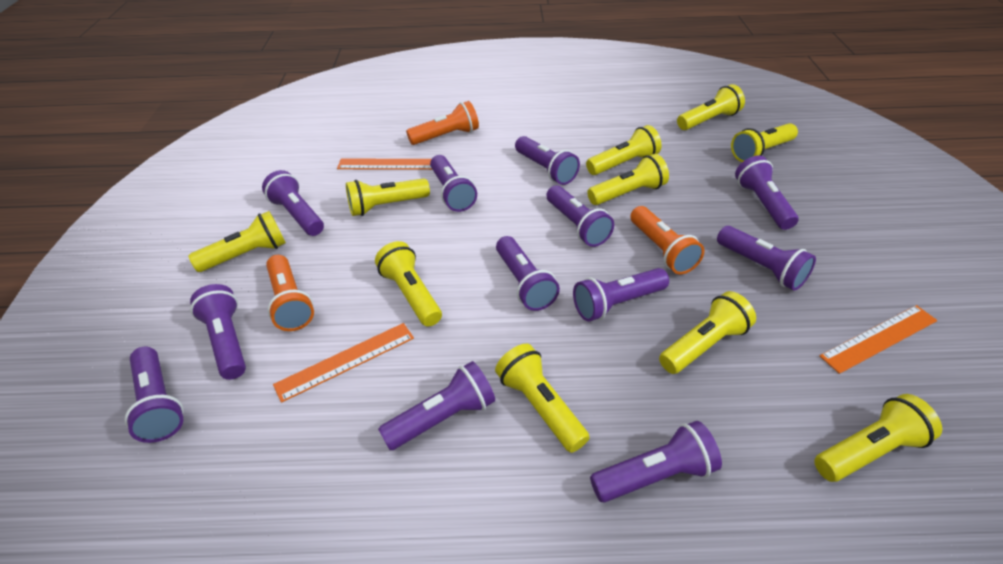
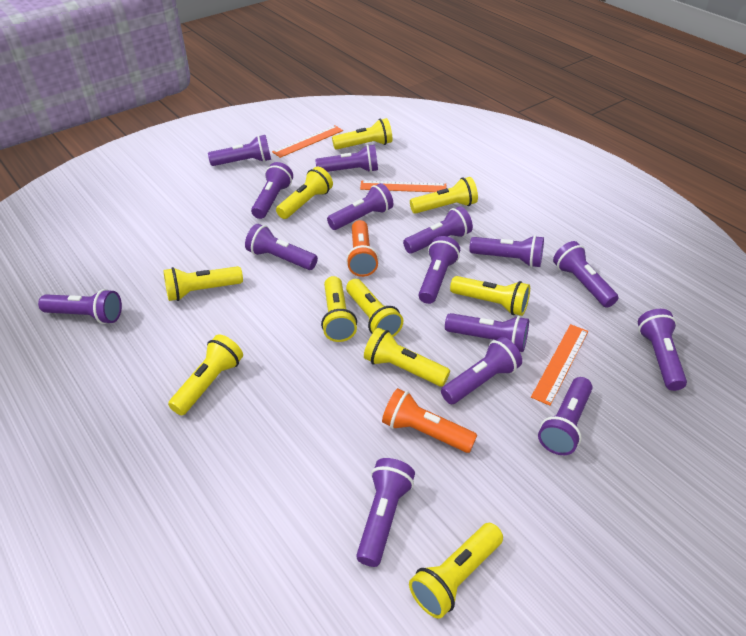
orange flashlight: 3 -> 2
purple flashlight: 12 -> 15

